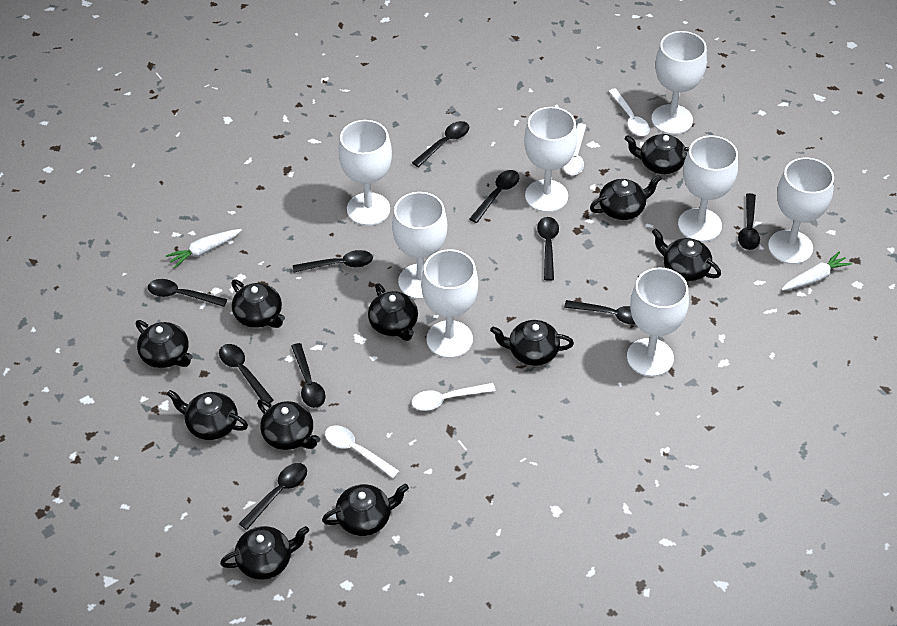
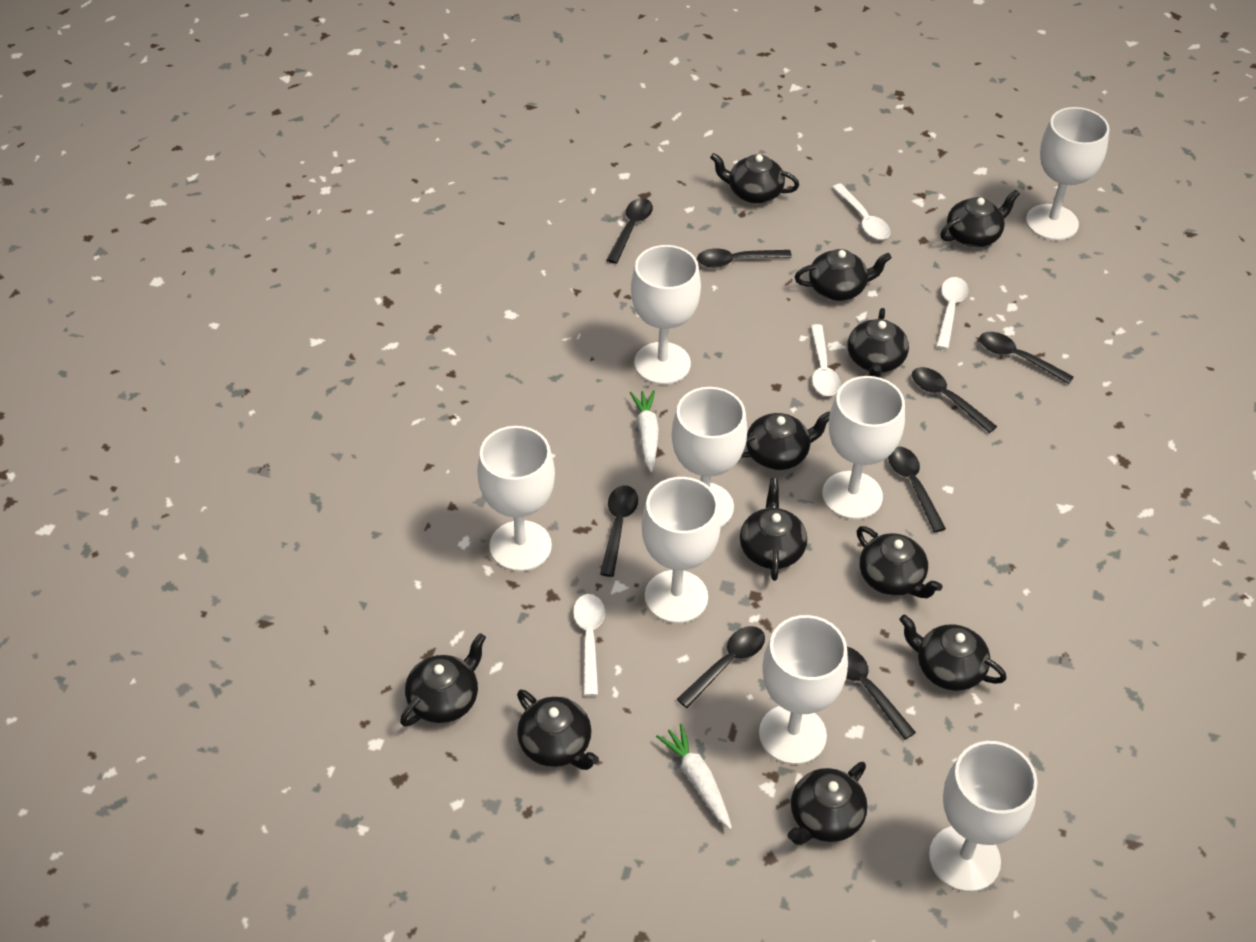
black spoon: 10 -> 8

